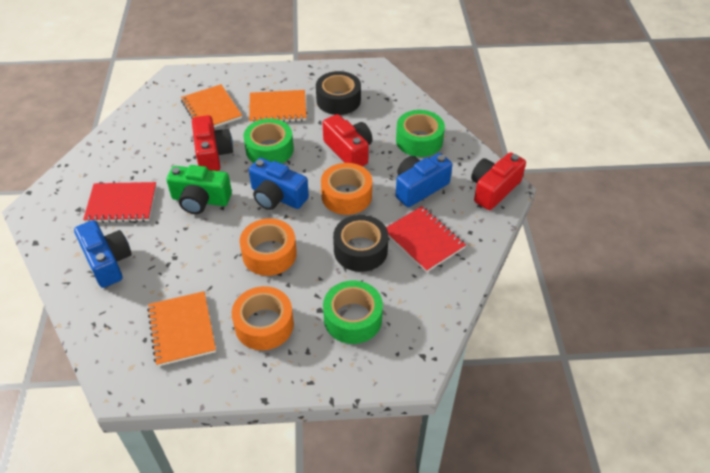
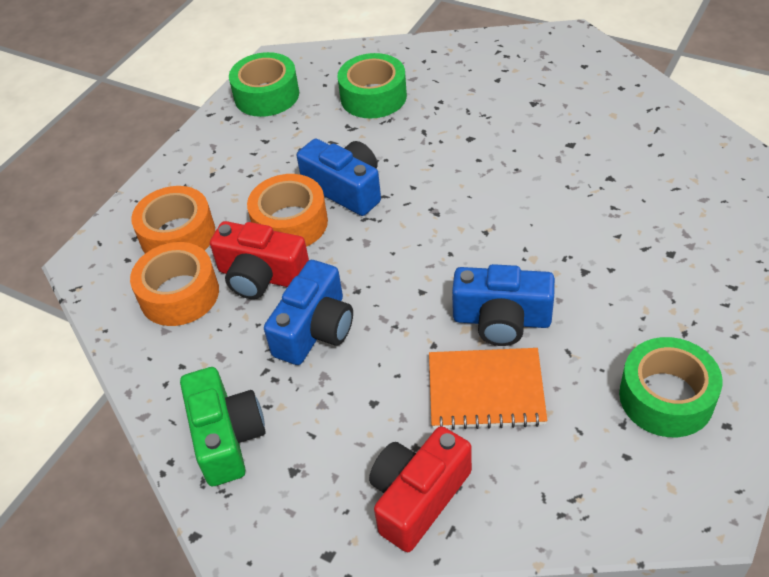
black tape: 2 -> 0
orange notebook: 3 -> 1
red camera: 3 -> 2
red notebook: 2 -> 0

